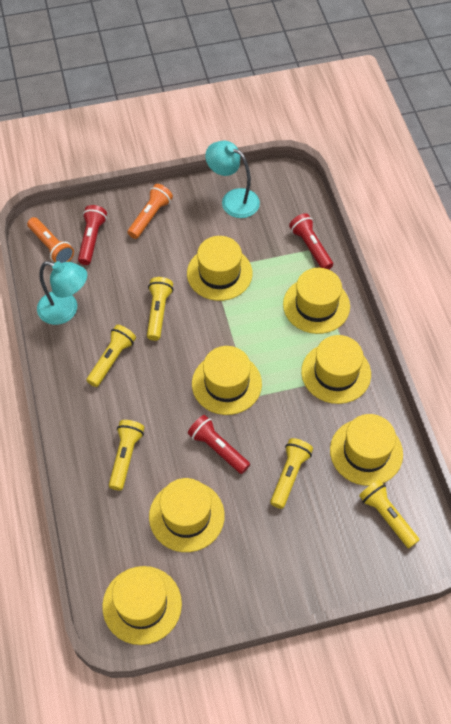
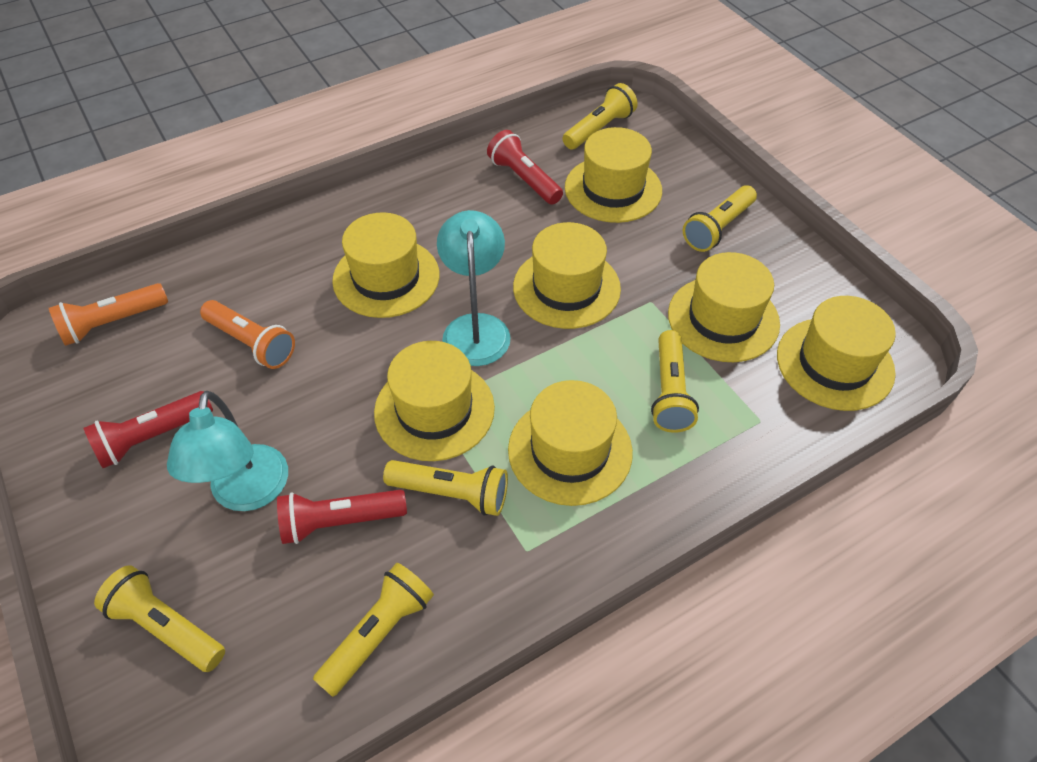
yellow flashlight: 5 -> 6

